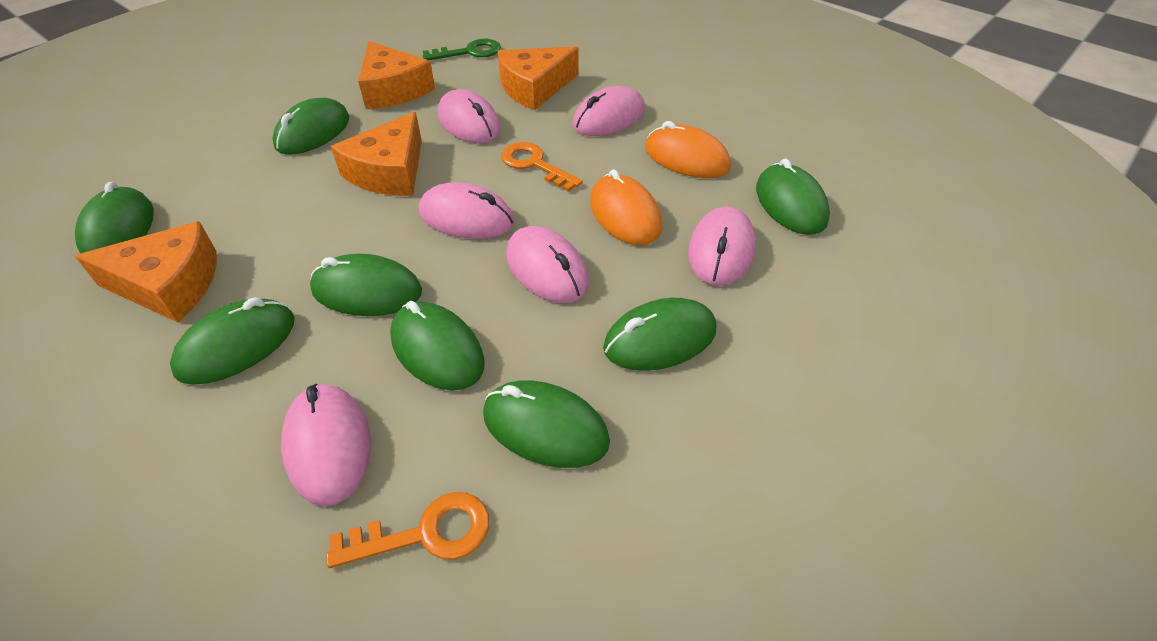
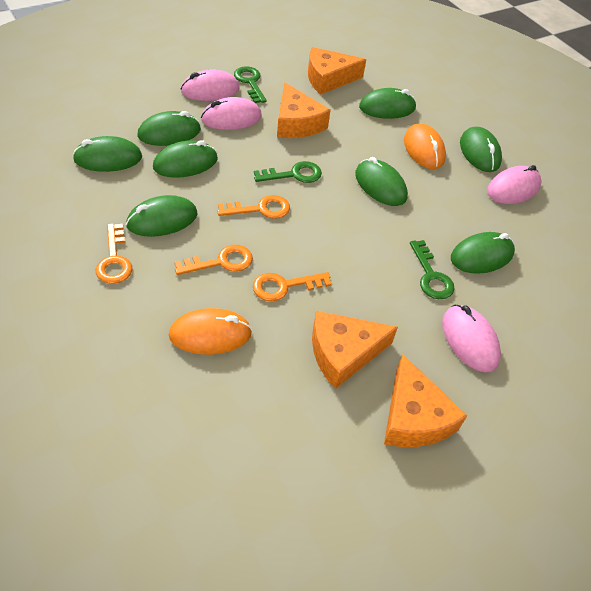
green key: 1 -> 3
orange key: 2 -> 4
pink mouse: 6 -> 4

